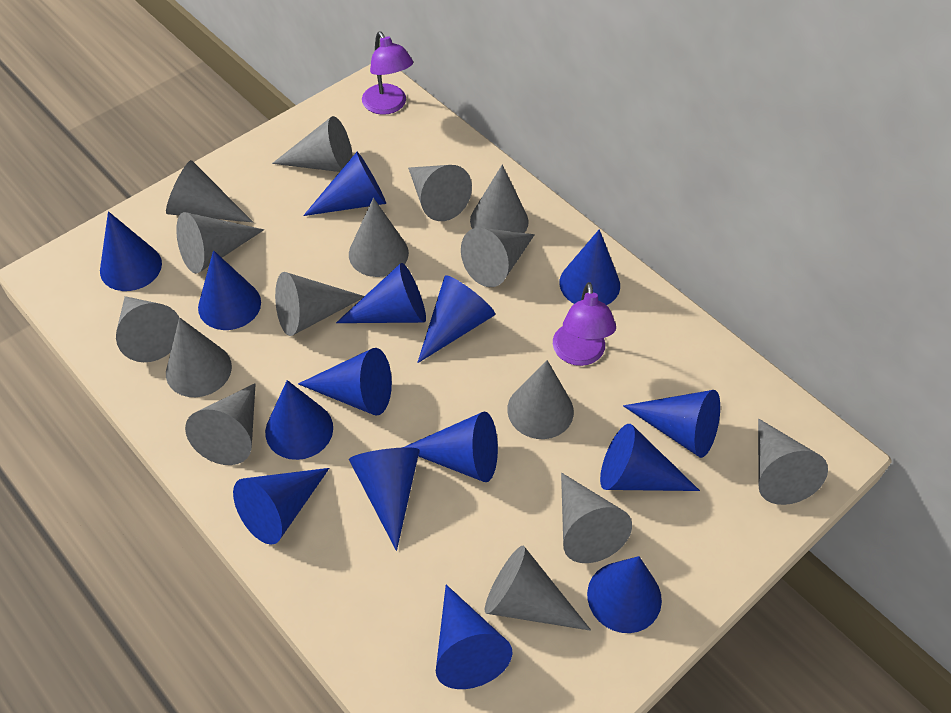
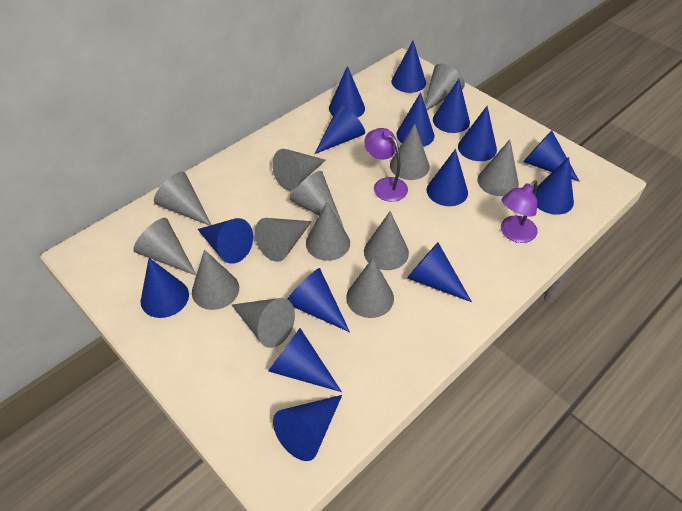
grey cone: 15 -> 13

